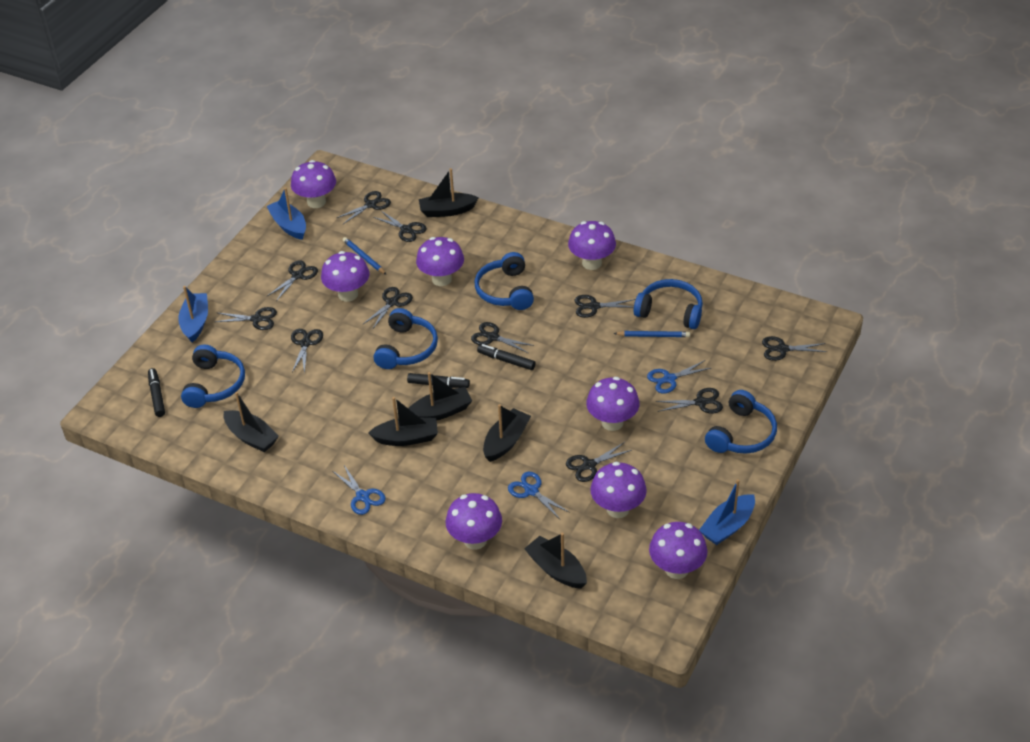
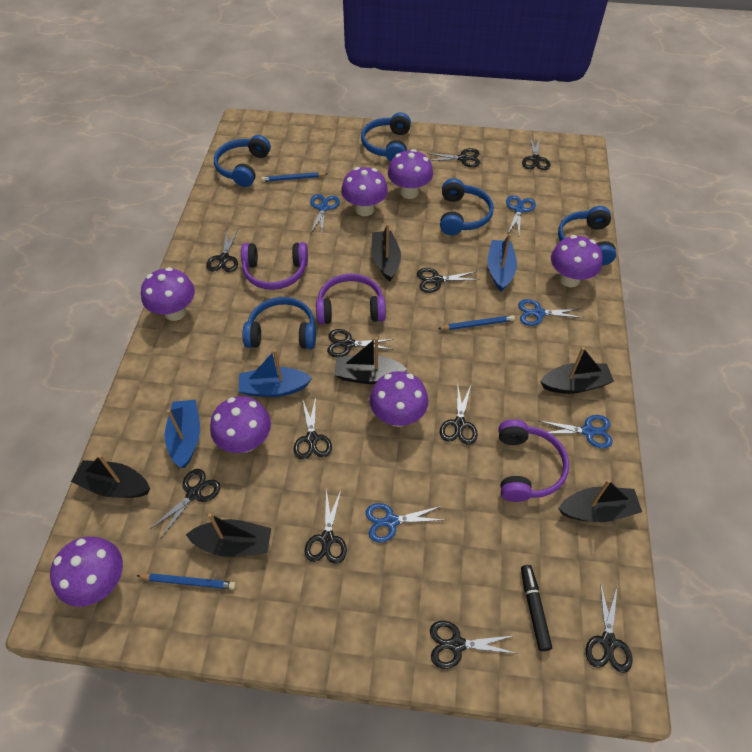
black marker: 3 -> 1
blue pencil: 2 -> 3
blue scissors: 3 -> 5
purple headphones: 0 -> 3
purple mushroom: 8 -> 7

